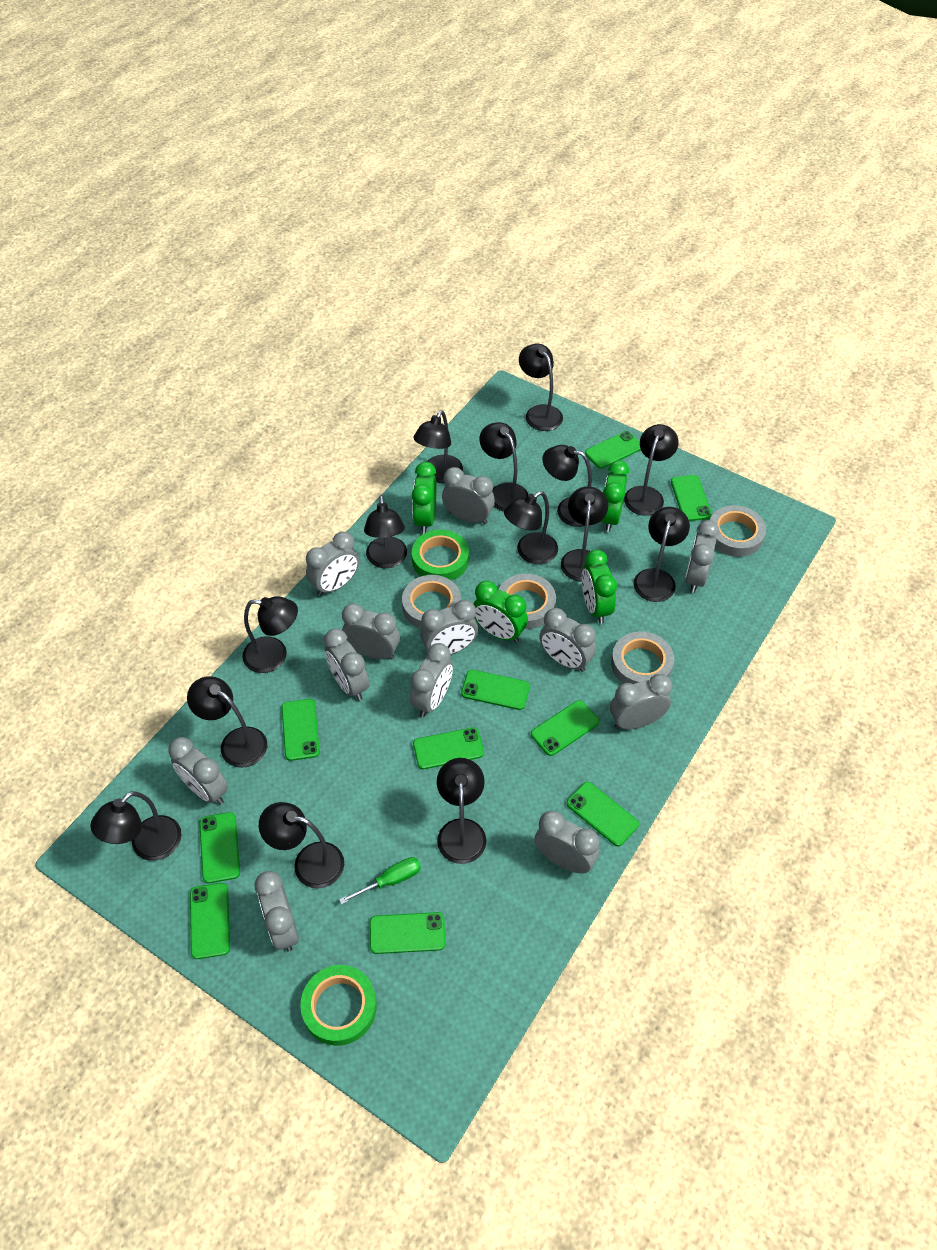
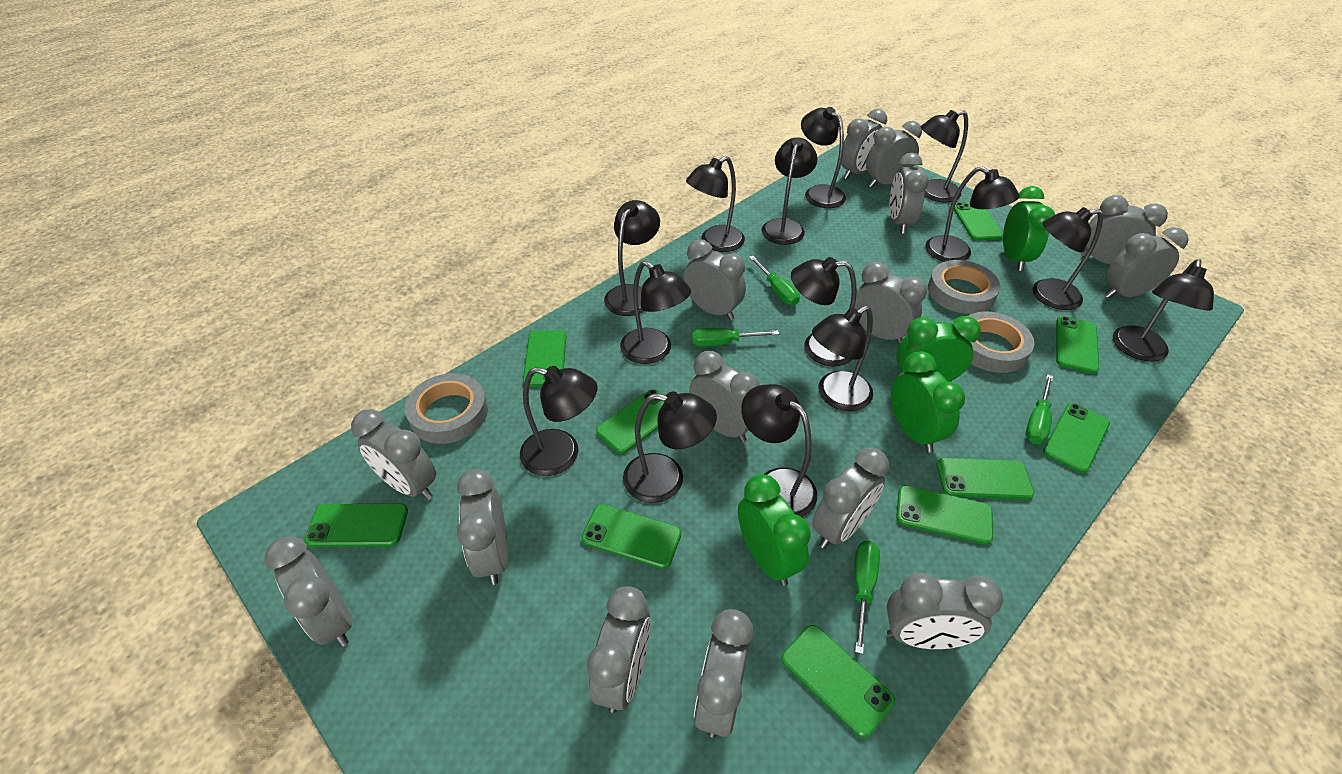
green screwdriver: 1 -> 4
green tape: 2 -> 0
grey clock: 12 -> 15
grey tape: 4 -> 3

